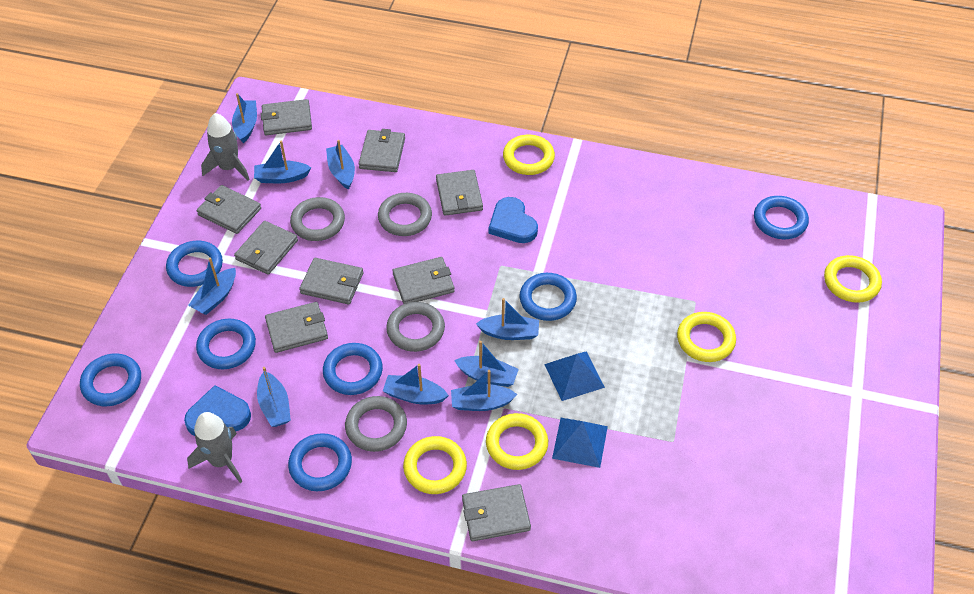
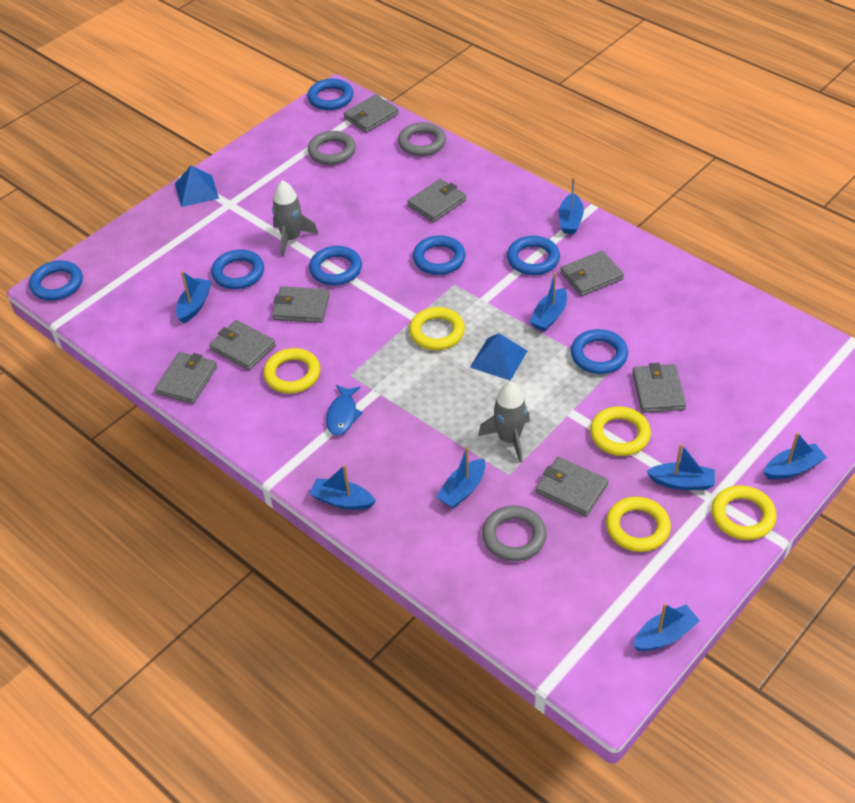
blue boat: 9 -> 8
blue fish: 0 -> 1
blue heart: 2 -> 0
grey ring: 4 -> 3
grey wallet: 9 -> 8

